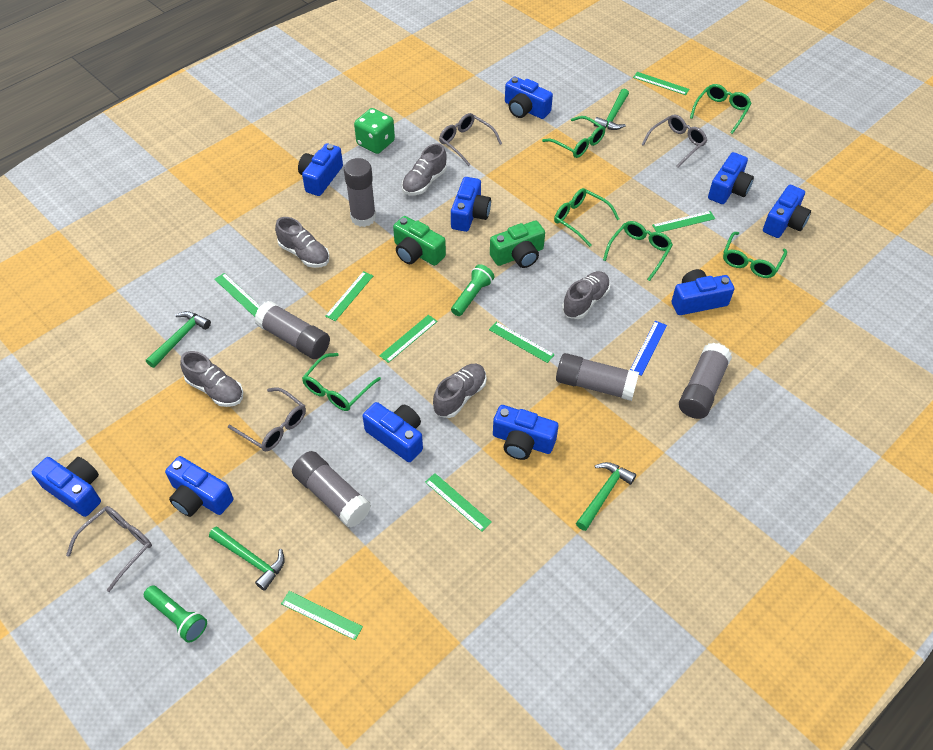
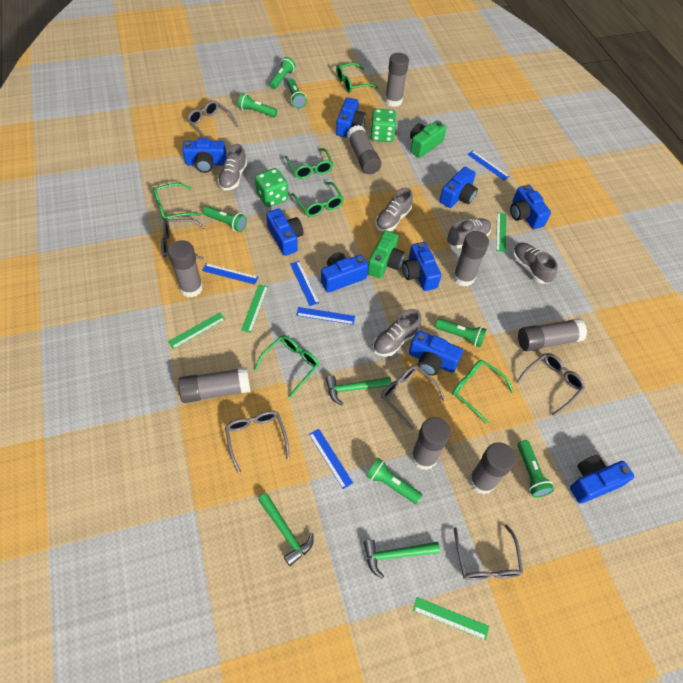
blue camera: 10 -> 9
blue ruler: 1 -> 5
green dice: 1 -> 2
green flashlight: 2 -> 7
green hammer: 4 -> 3
green ruler: 8 -> 4
grey glasses: 4 -> 6
grey glue stick: 5 -> 8

